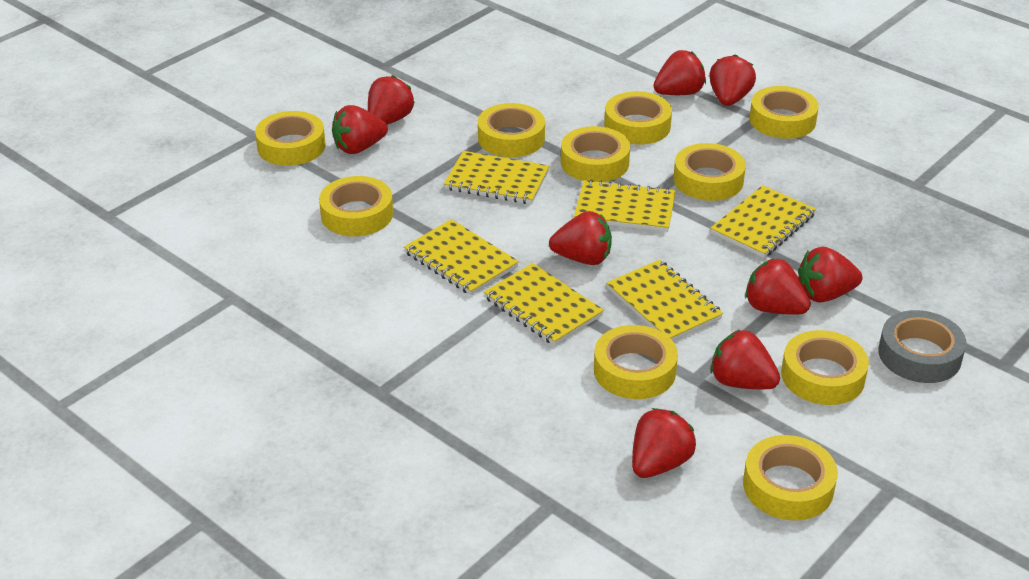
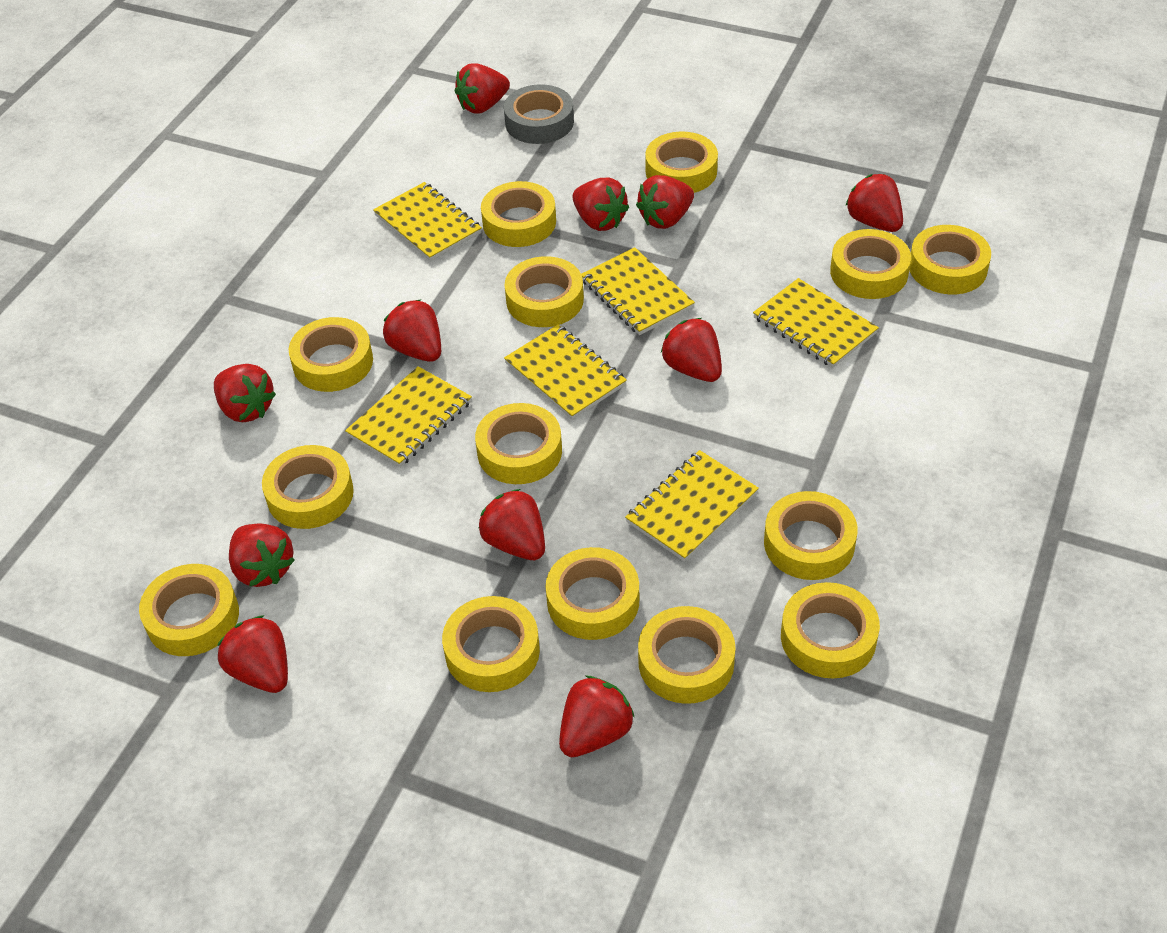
red strawberry: 9 -> 11
yellow tape: 10 -> 14

